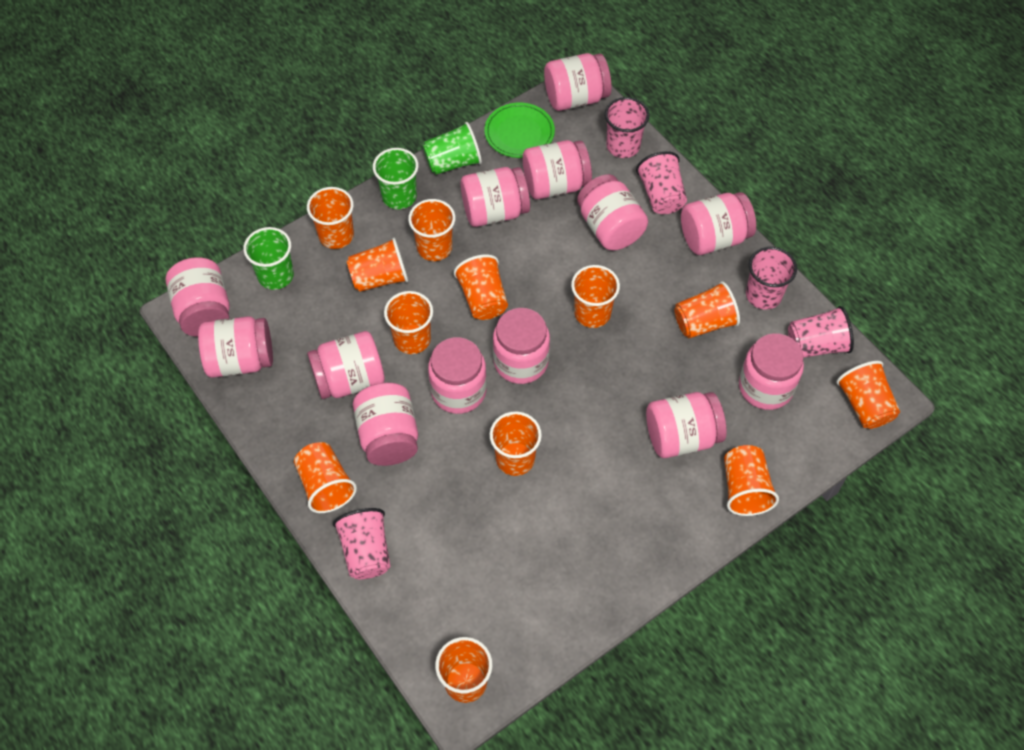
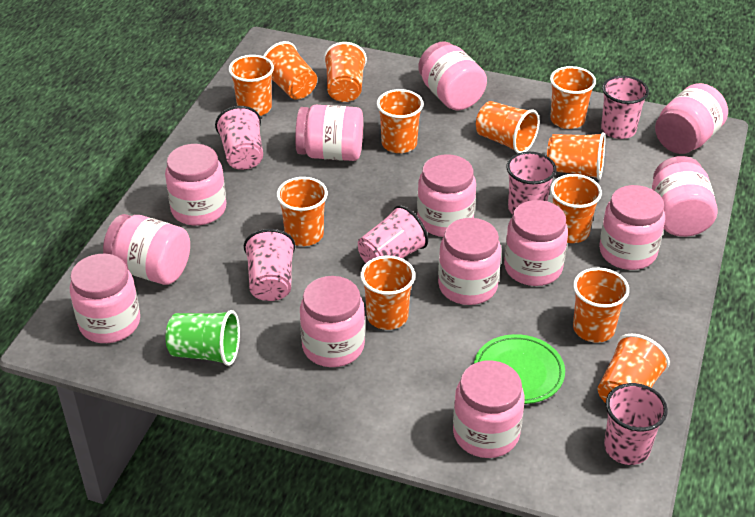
green cup: 3 -> 1
pink cup: 5 -> 6

